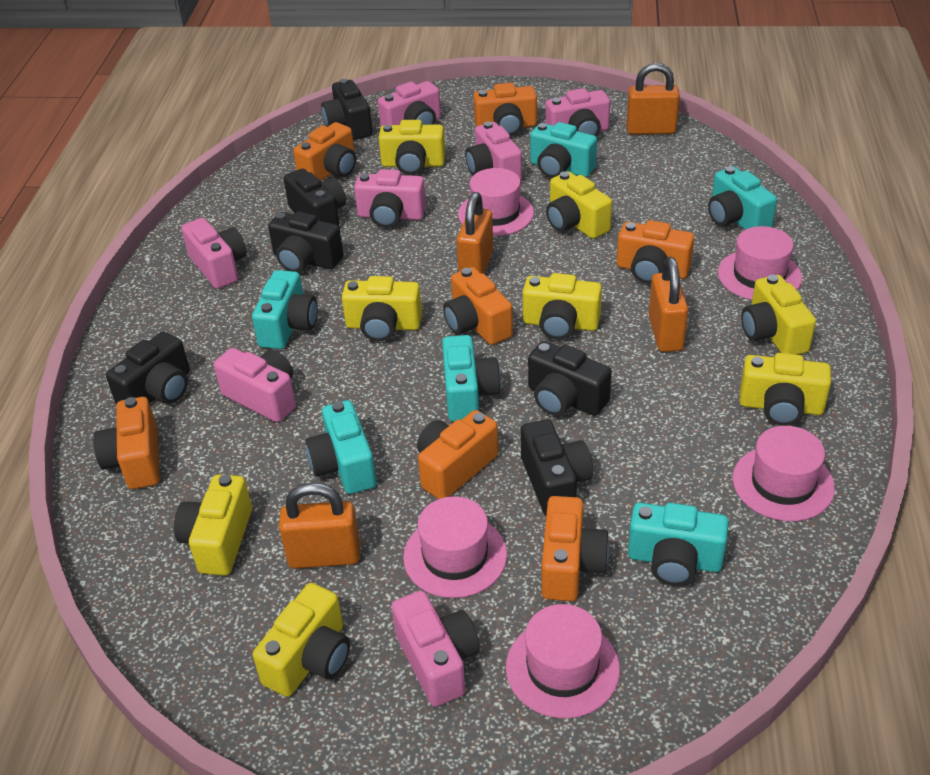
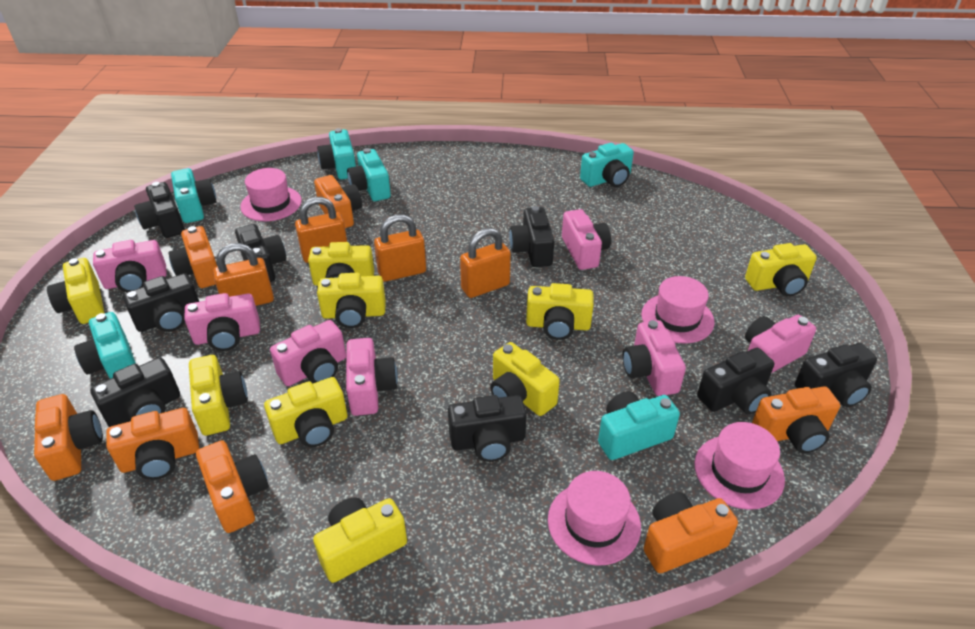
black camera: 6 -> 8
pink hat: 5 -> 4
yellow camera: 8 -> 9

